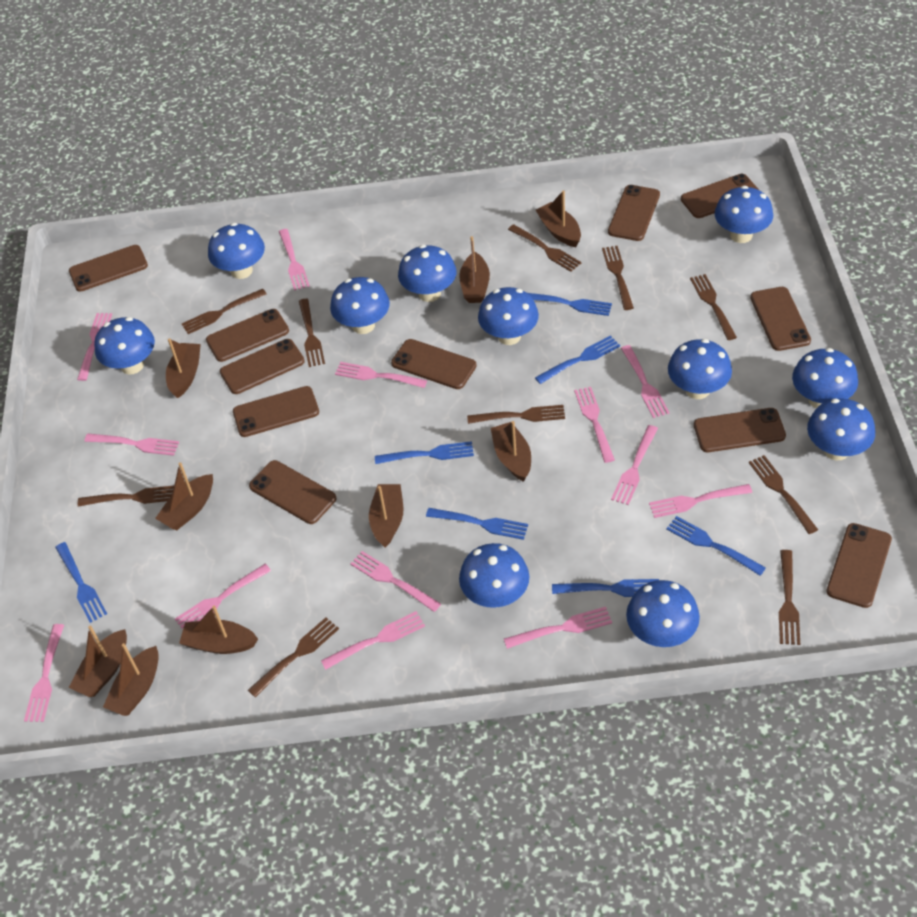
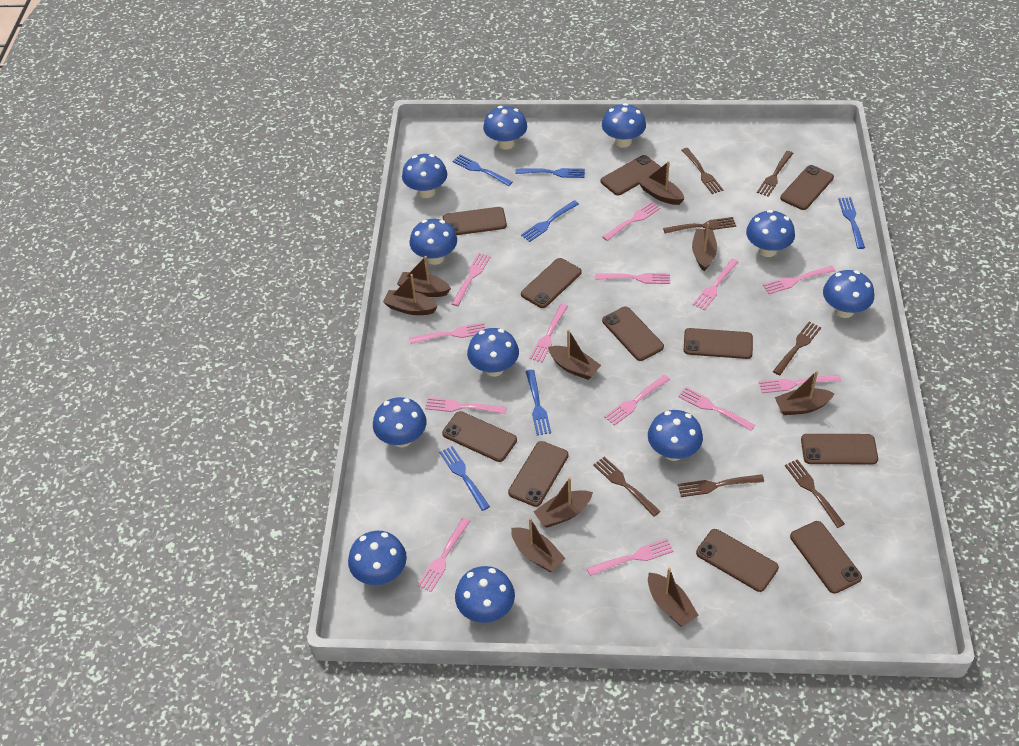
blue fork: 7 -> 6
brown fork: 10 -> 7

